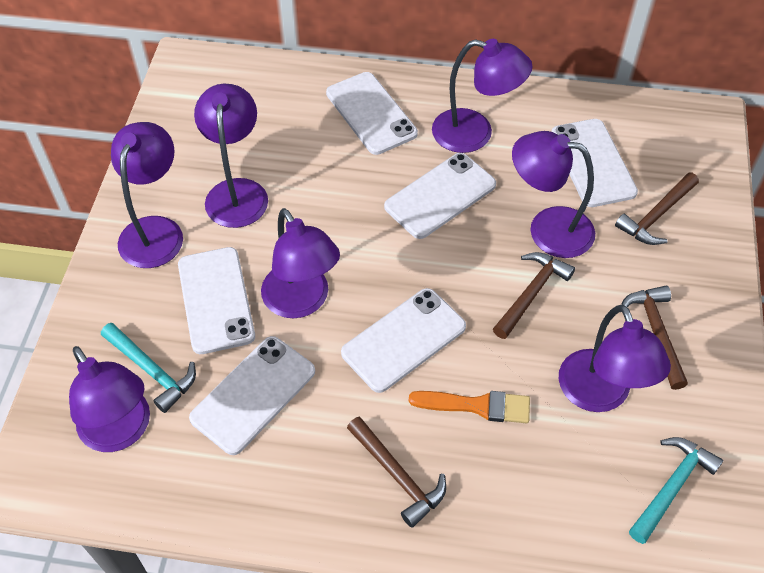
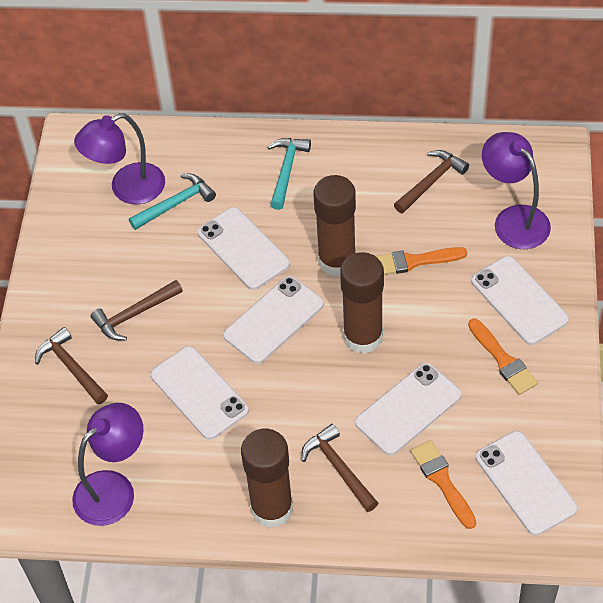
brown glue stick: 0 -> 3
orange brush: 1 -> 3
purple lamp: 7 -> 3

